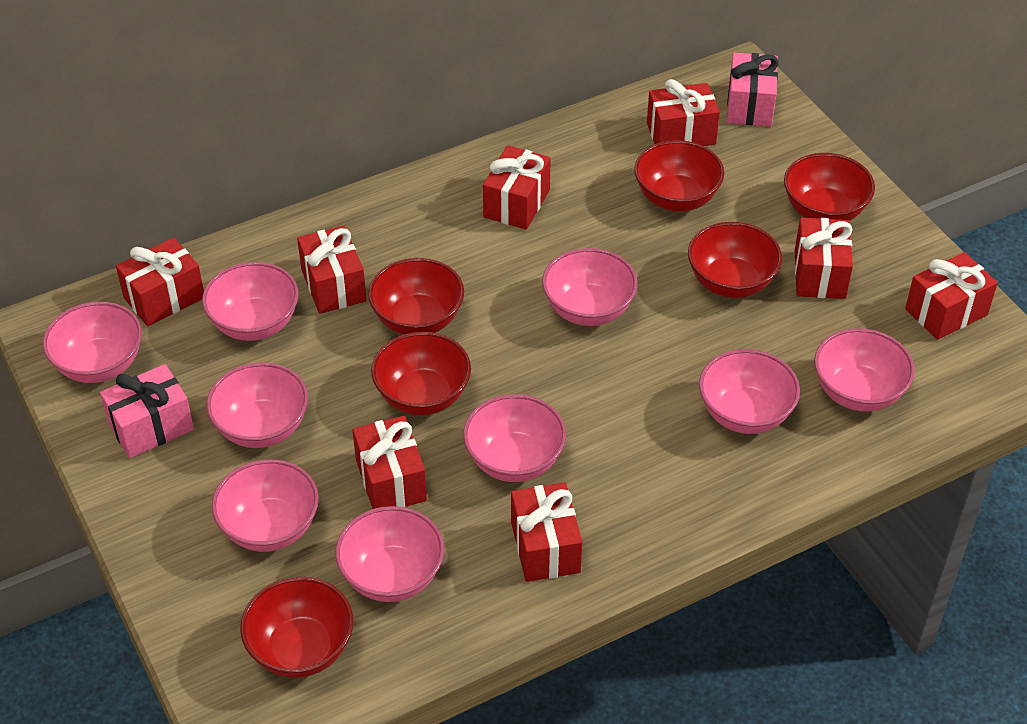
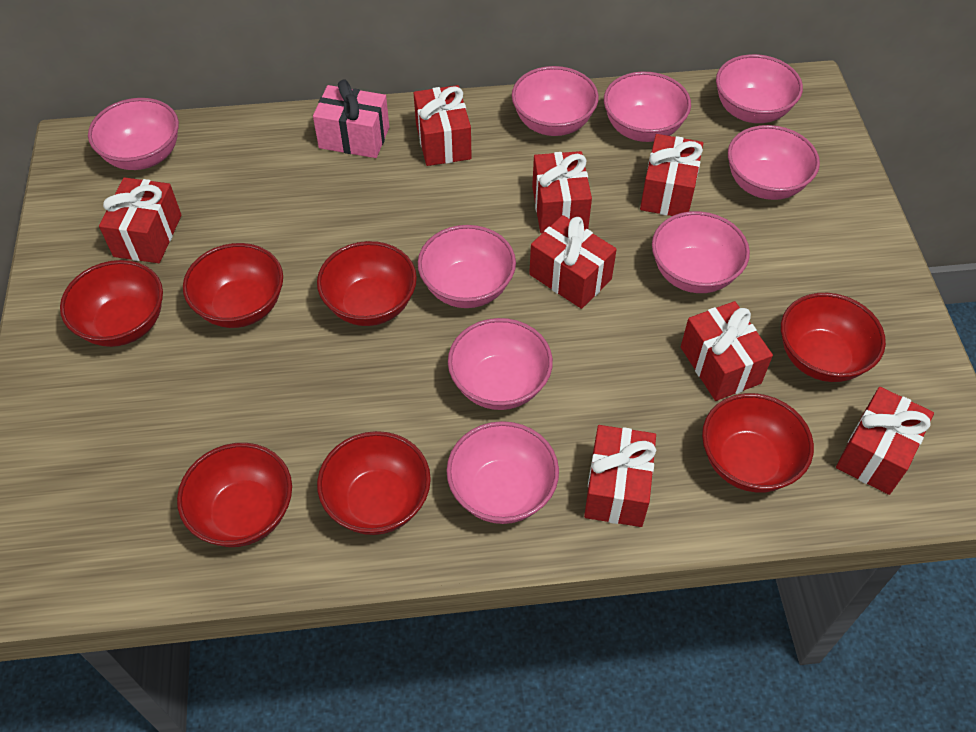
pink gift: 2 -> 1
red bowl: 6 -> 7

